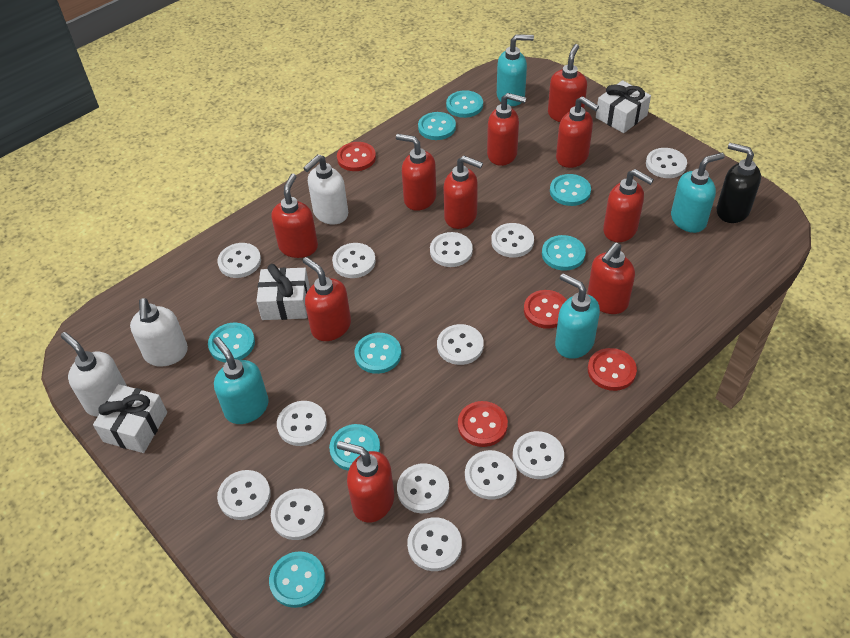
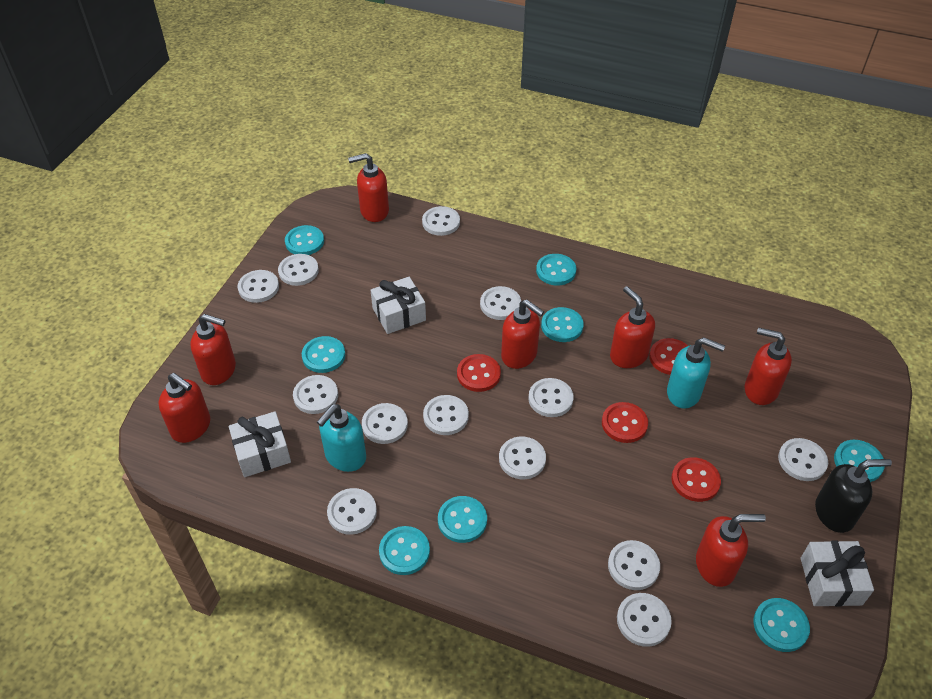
red soap dispenser: 10 -> 7
turquoise soap dispenser: 4 -> 2
white soap dispenser: 3 -> 0

